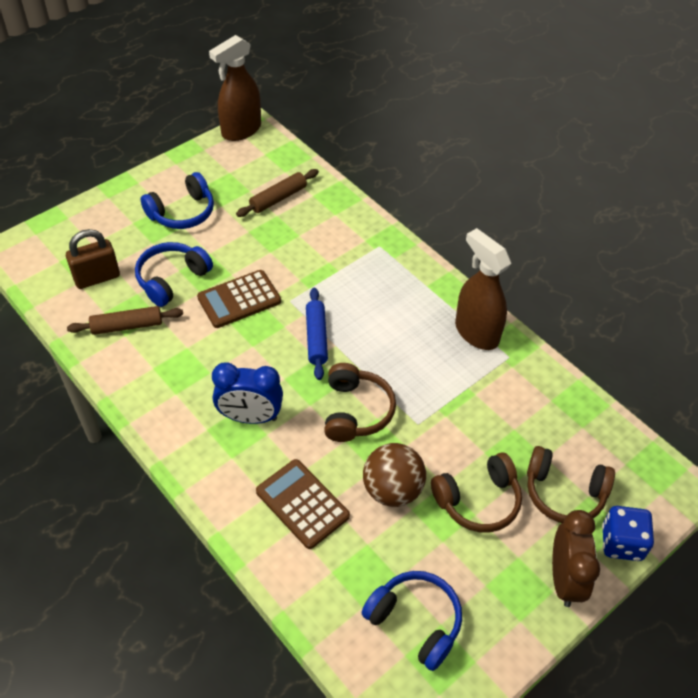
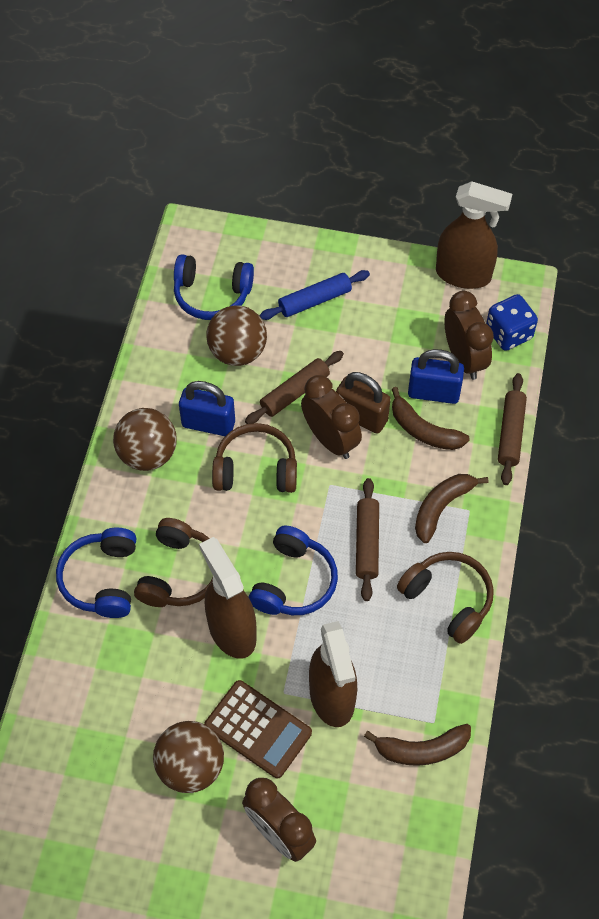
blue clock: 1 -> 0
blue padlock: 0 -> 2
brown ball: 1 -> 3
brown banana: 0 -> 3
brown calculator: 2 -> 1
brown clock: 1 -> 3
brown rolling pin: 2 -> 3
brown spray bottle: 2 -> 3

